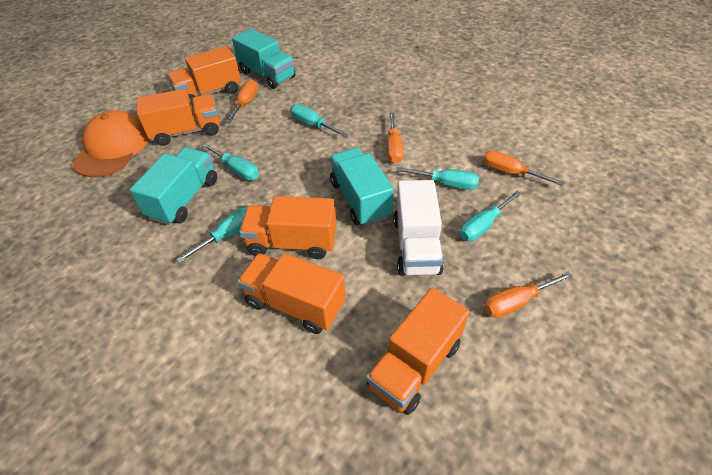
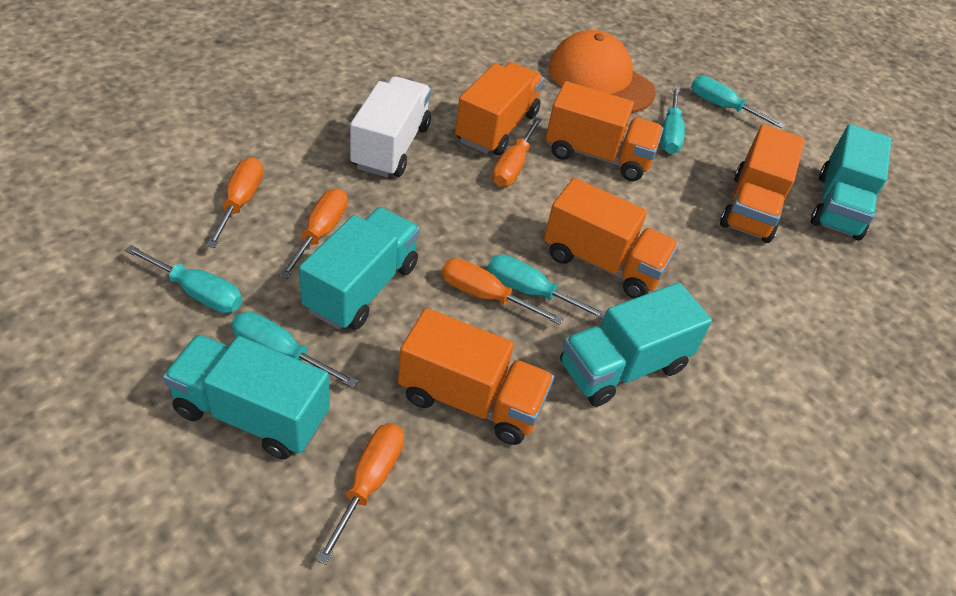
orange screwdriver: 4 -> 5
turquoise truck: 3 -> 4

